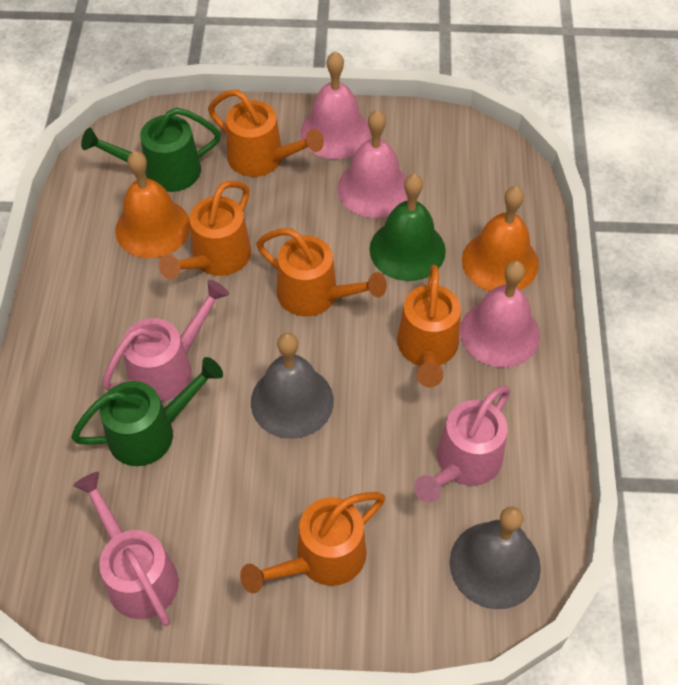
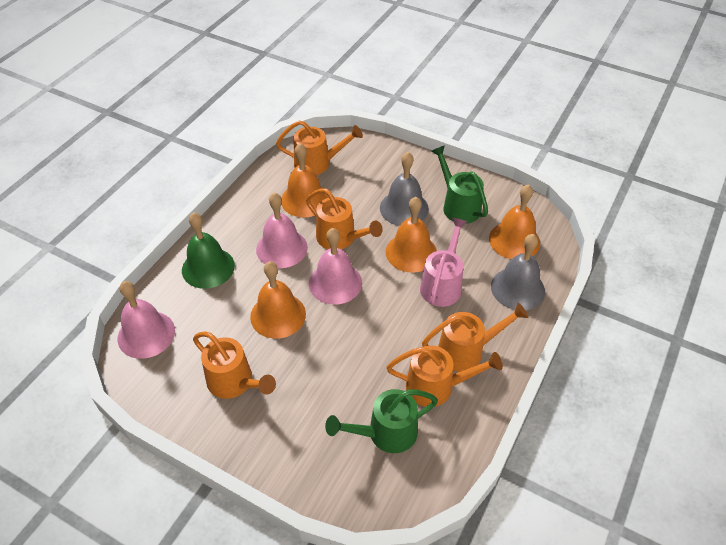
orange bell: 2 -> 4
pink watering can: 3 -> 1

